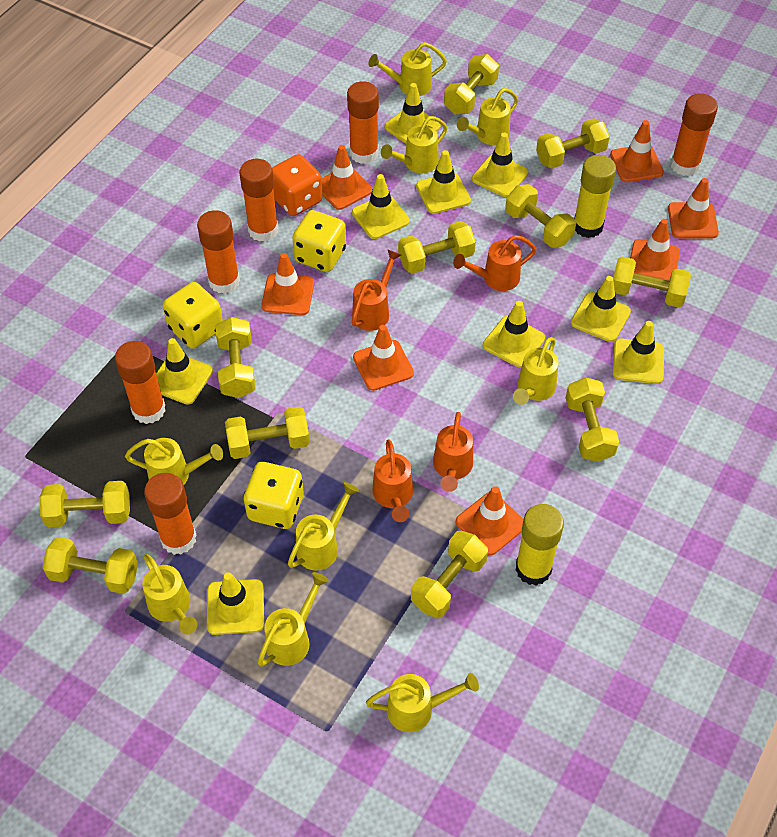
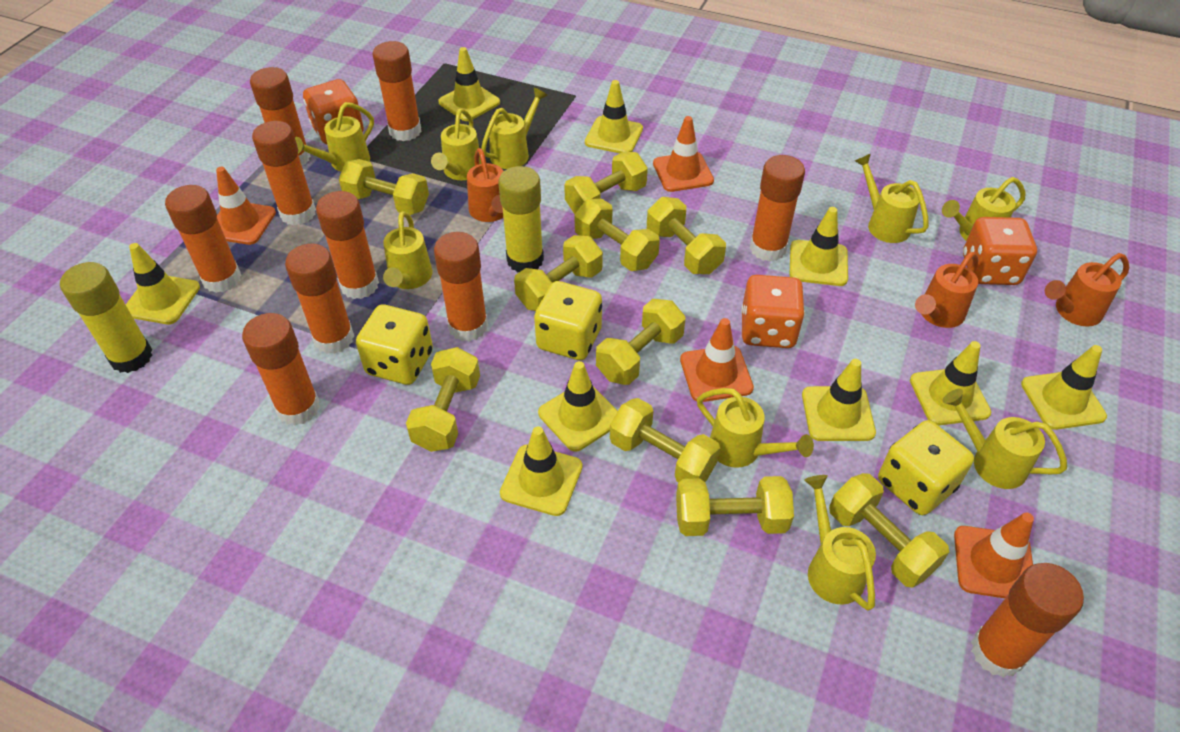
orange dice: 1 -> 3
orange glue stick: 6 -> 10
orange traffic cone: 7 -> 4
orange watering can: 4 -> 3
yellow dumbbell: 11 -> 10

